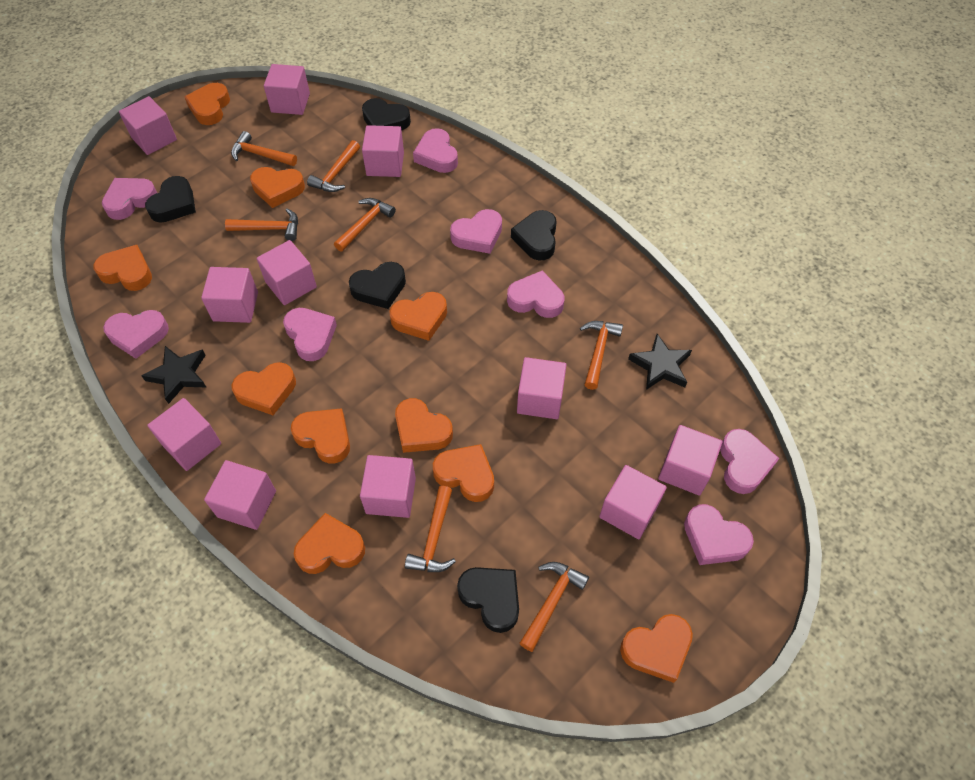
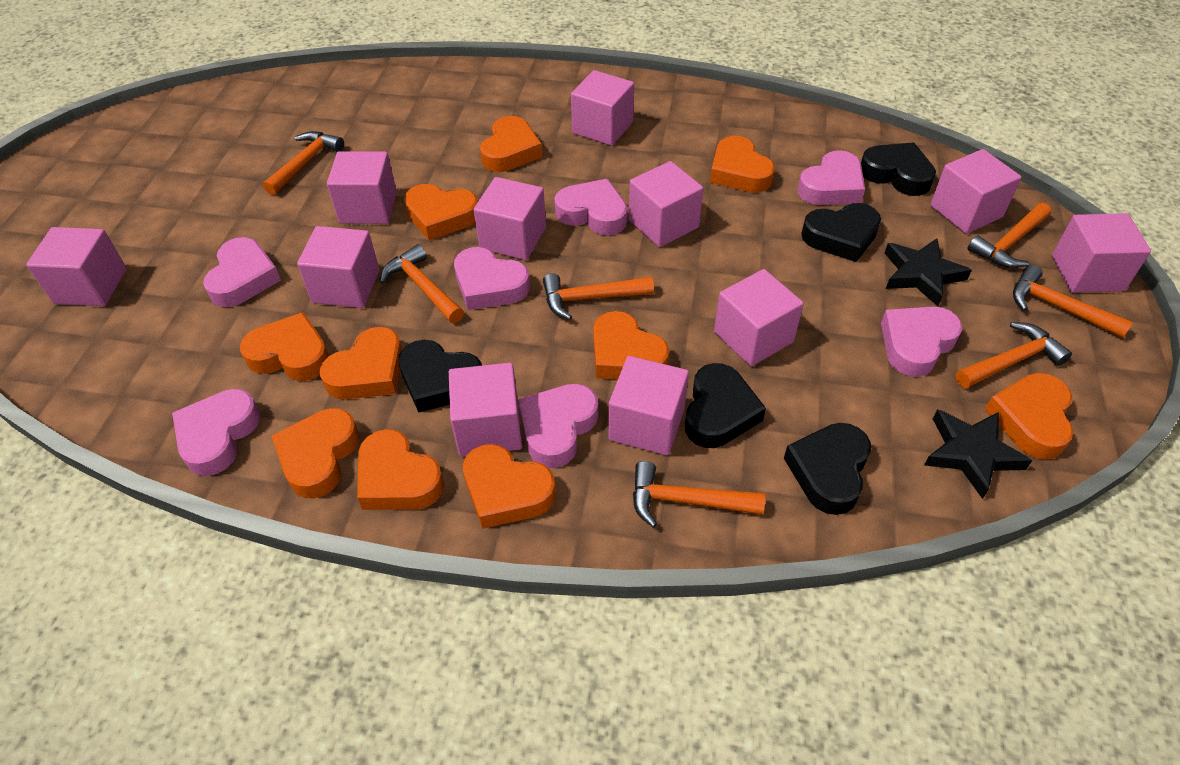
pink heart: 8 -> 7

